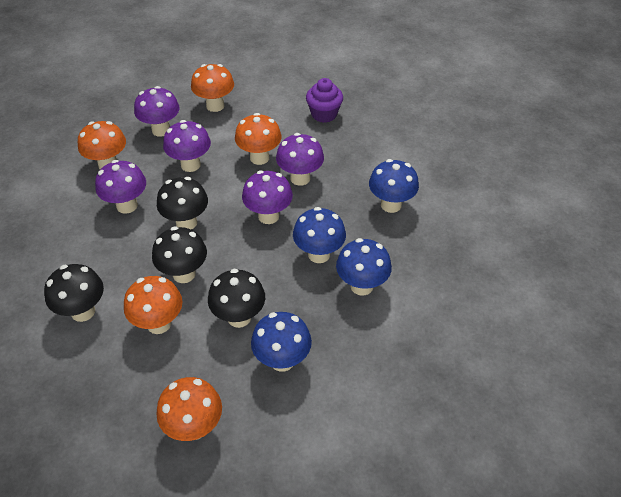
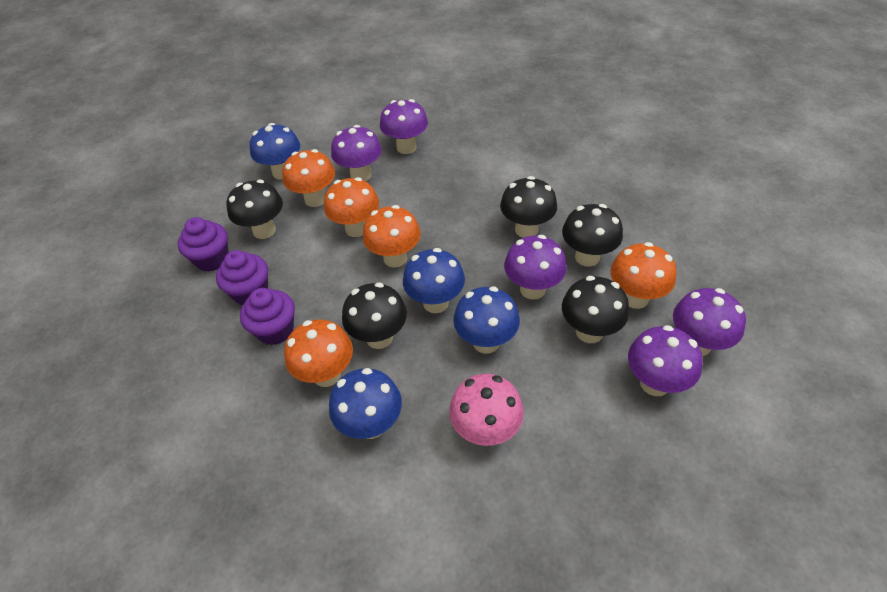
black mushroom: 4 -> 5
pink mushroom: 0 -> 1
purple cupcake: 1 -> 3

